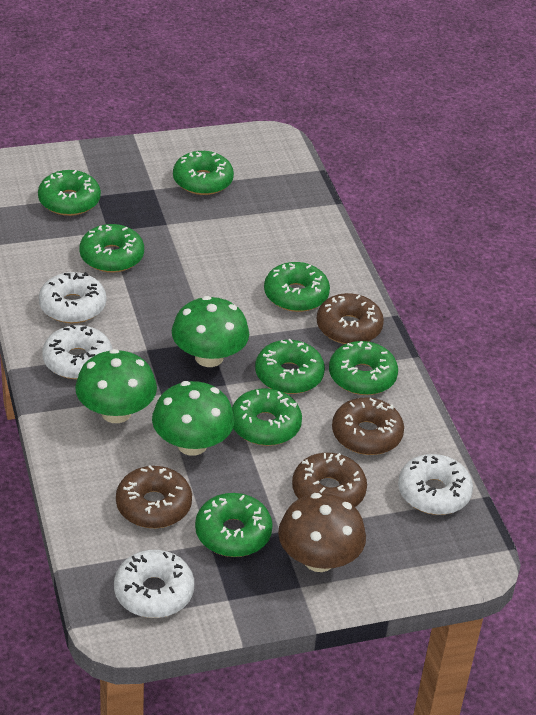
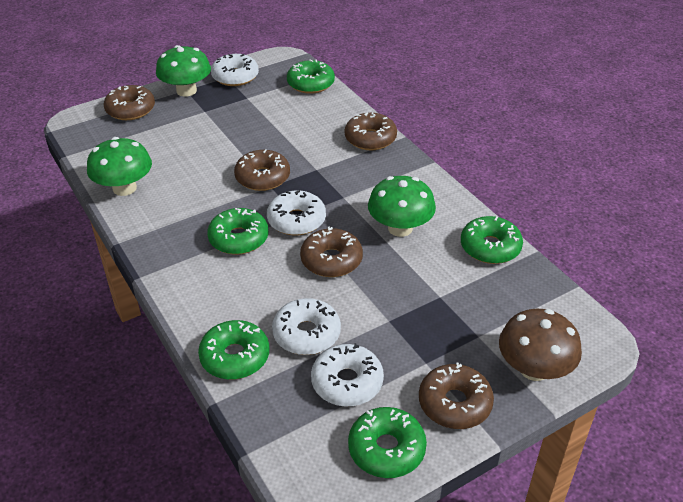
brown donut: 4 -> 5
green donut: 8 -> 5

